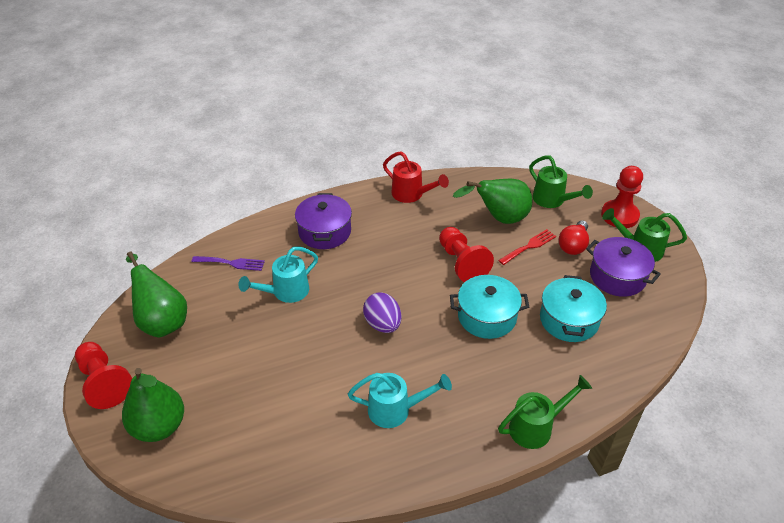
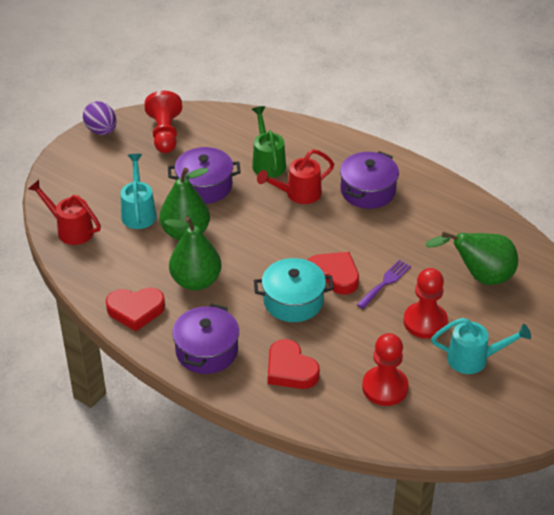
green watering can: 3 -> 1
purple pot: 2 -> 3
red fork: 1 -> 0
red heart: 0 -> 3
red light bulb: 1 -> 0
red watering can: 1 -> 2
turquoise pot: 2 -> 1

